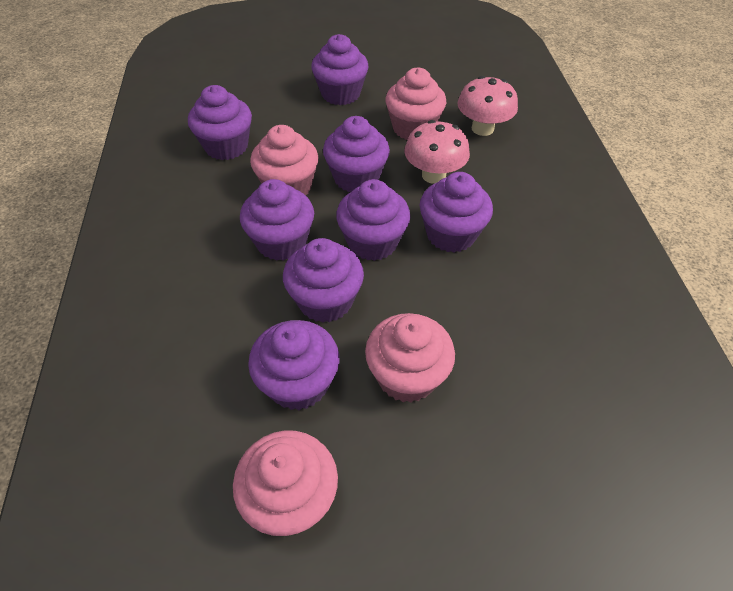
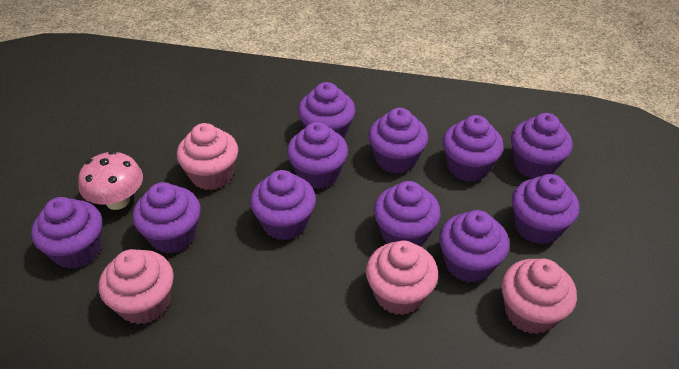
pink mushroom: 2 -> 1
purple cupcake: 8 -> 11

